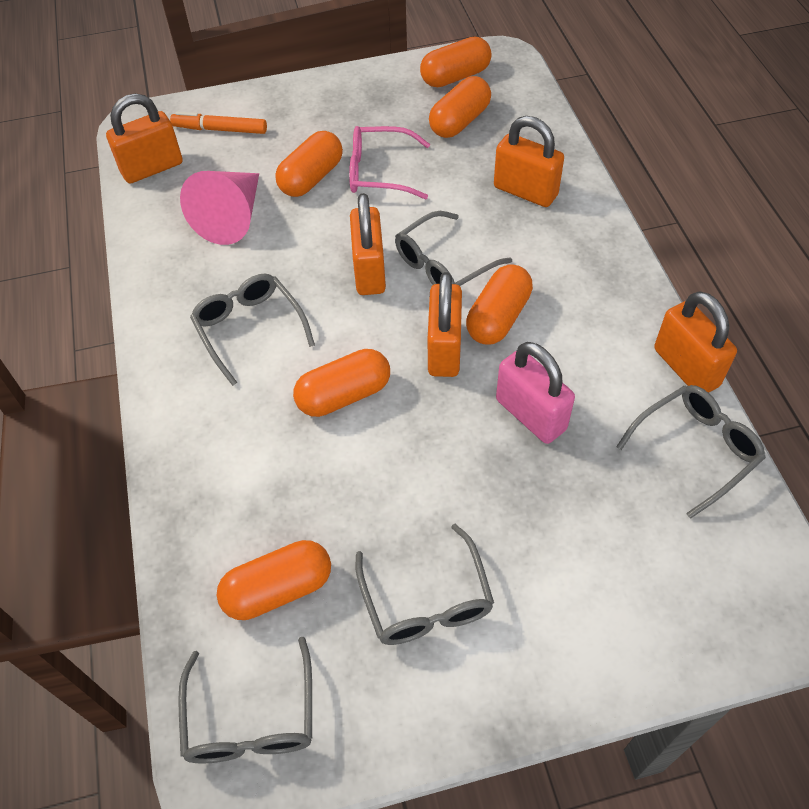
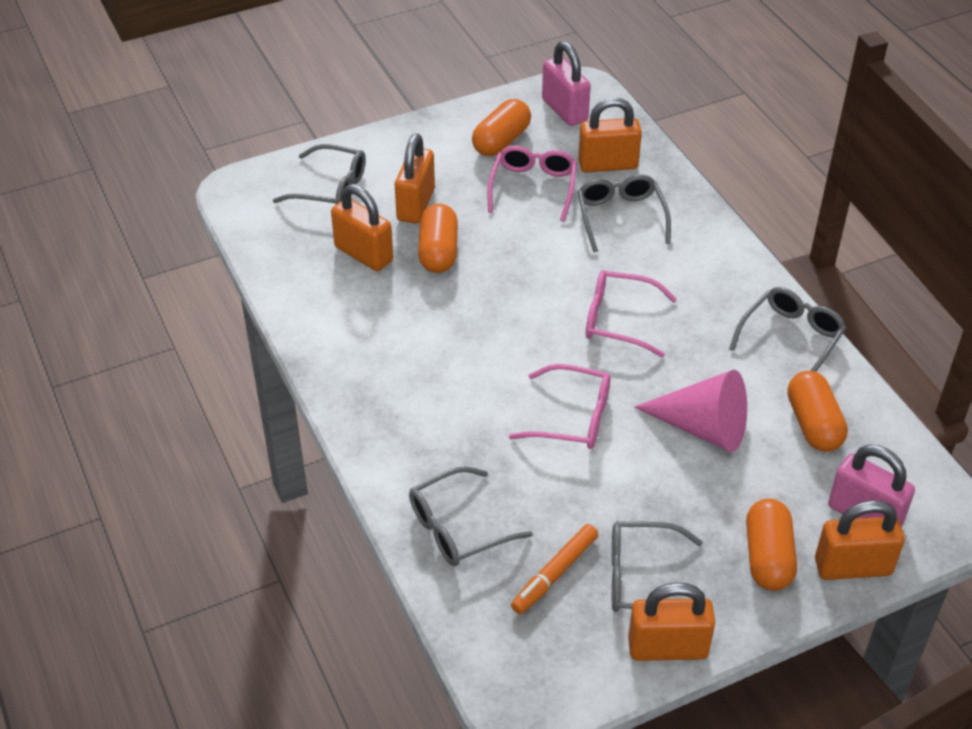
orange capsule: 6 -> 4
pink glasses: 1 -> 3
pink padlock: 1 -> 2

